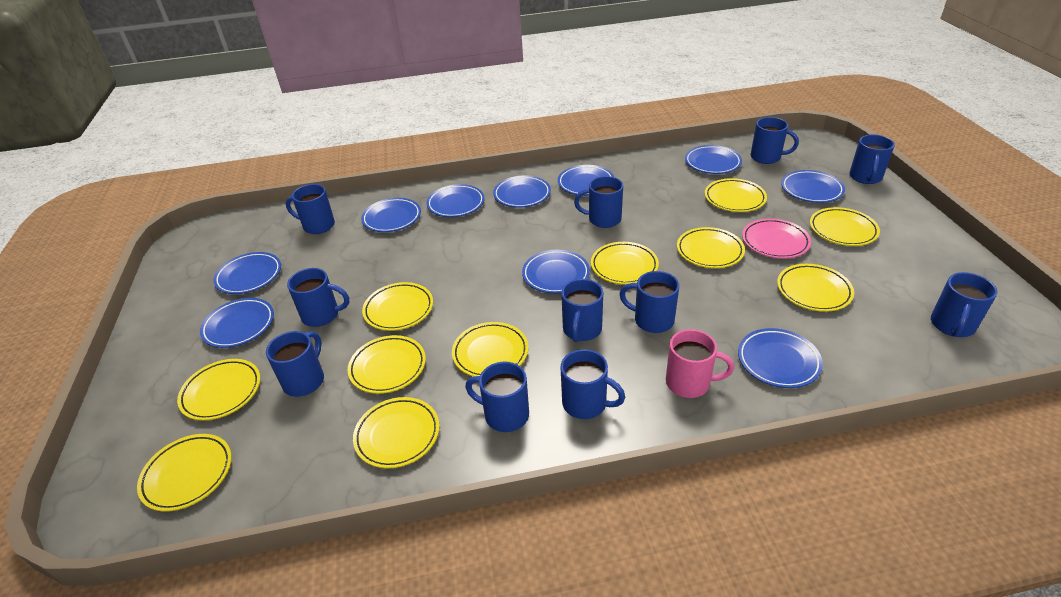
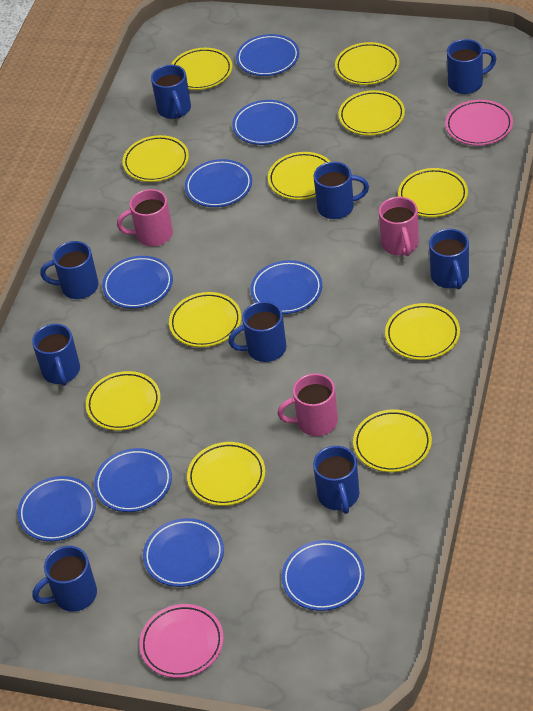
blue mug: 11 -> 9
blue plate: 10 -> 9
pink mug: 1 -> 3
pink plate: 1 -> 2

